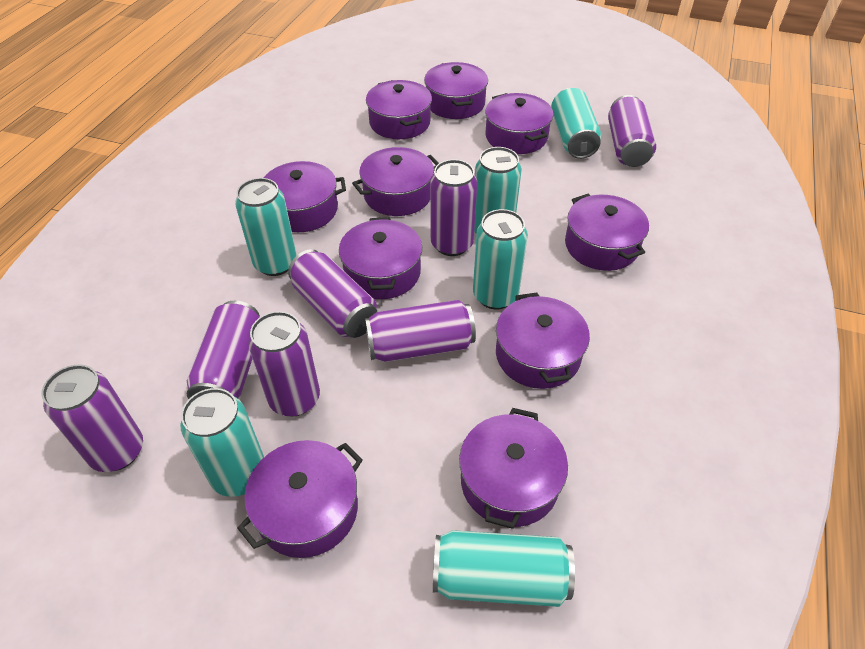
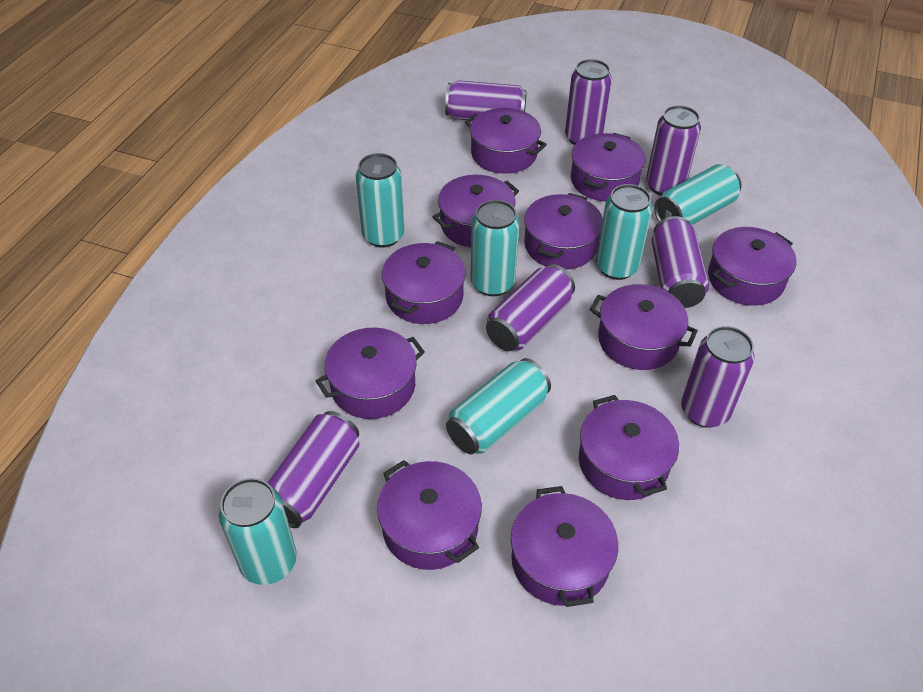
purple pot: 10 -> 11

